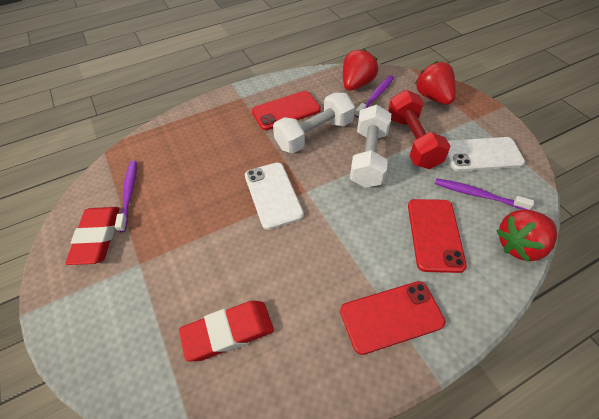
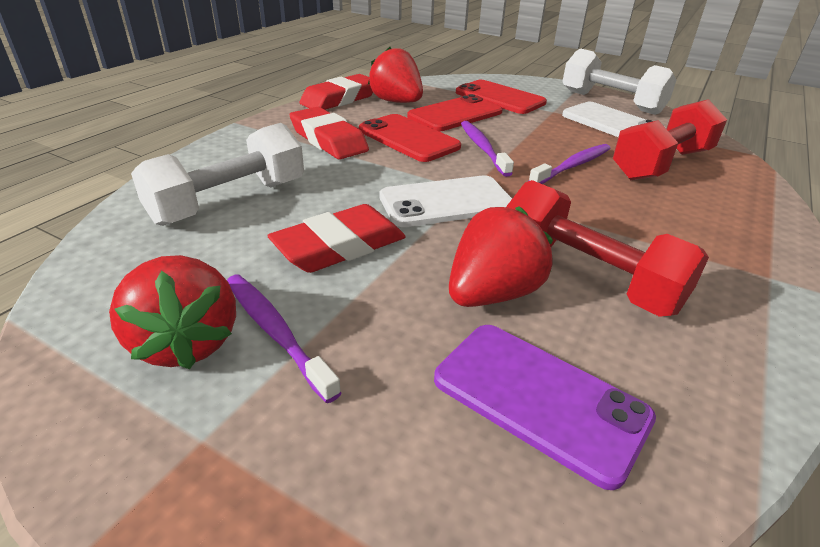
purple phone: 0 -> 1
red dumbbell: 1 -> 2
red eraser: 2 -> 3

